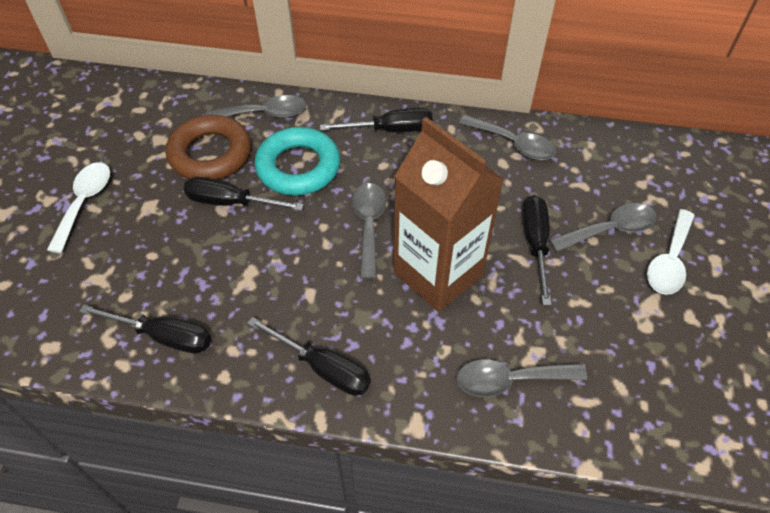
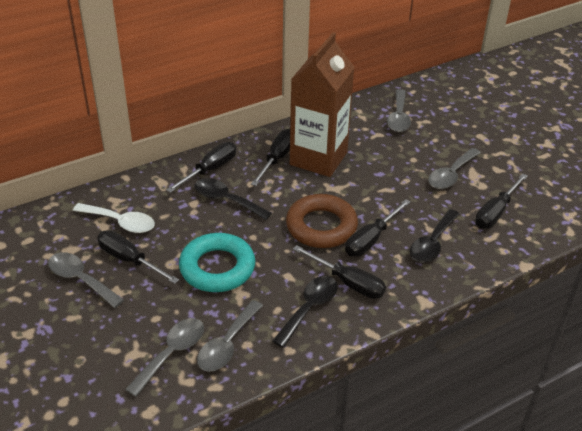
black screwdriver: 5 -> 6
black spoon: 0 -> 3
white spoon: 2 -> 1

